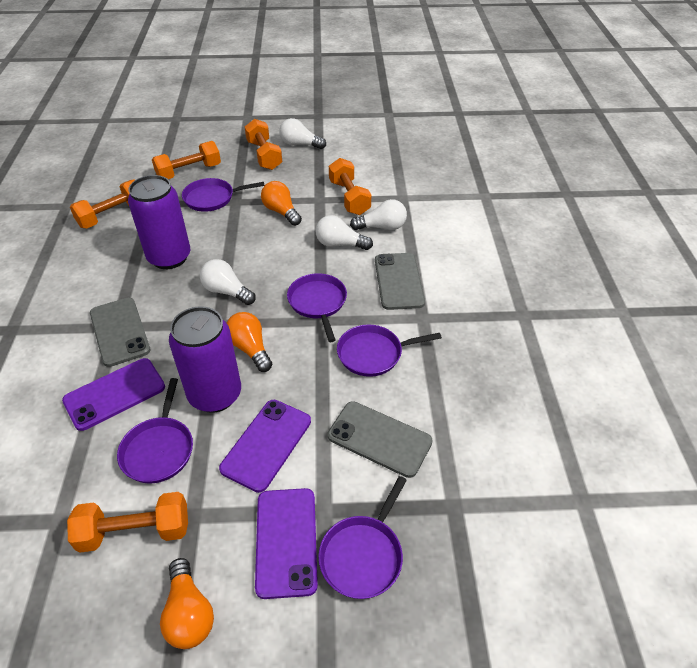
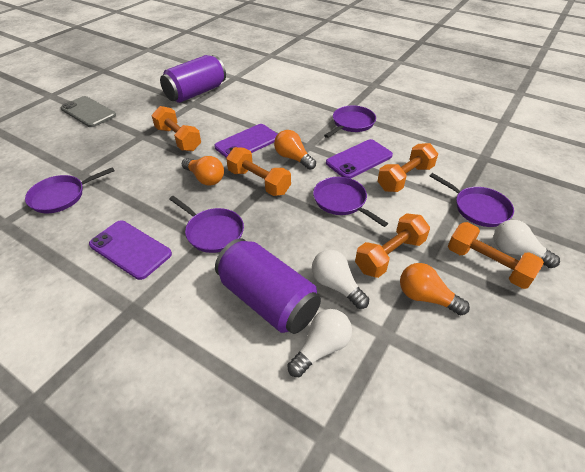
grey phone: 3 -> 1
white light bulb: 4 -> 3

